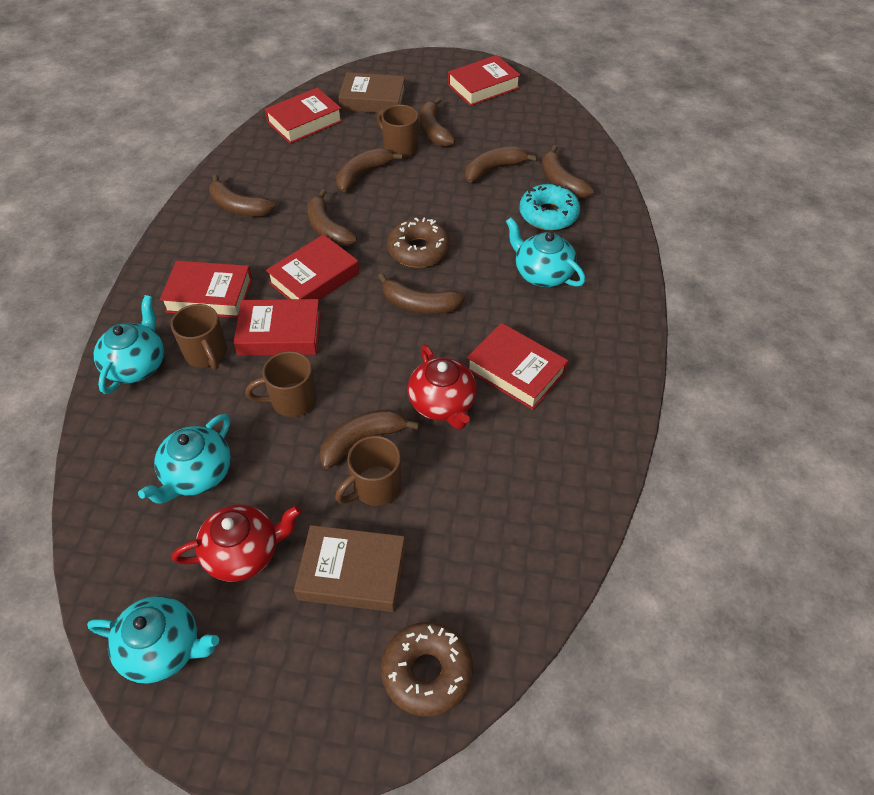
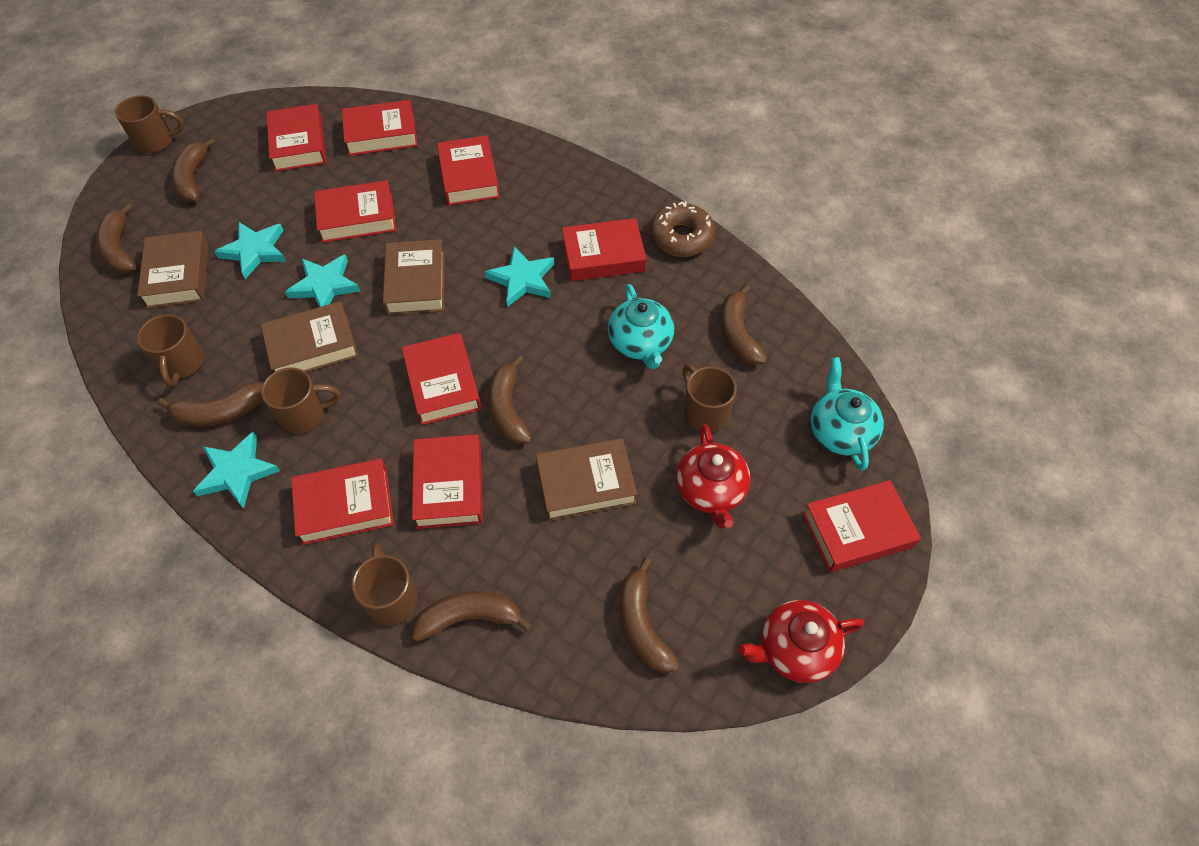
brown banana: 8 -> 7
brown book: 2 -> 4
brown donut: 2 -> 1
brown mug: 4 -> 5
red book: 6 -> 9
turquoise donut: 1 -> 0
turquoise star: 0 -> 4
turquoise teapot: 4 -> 2

